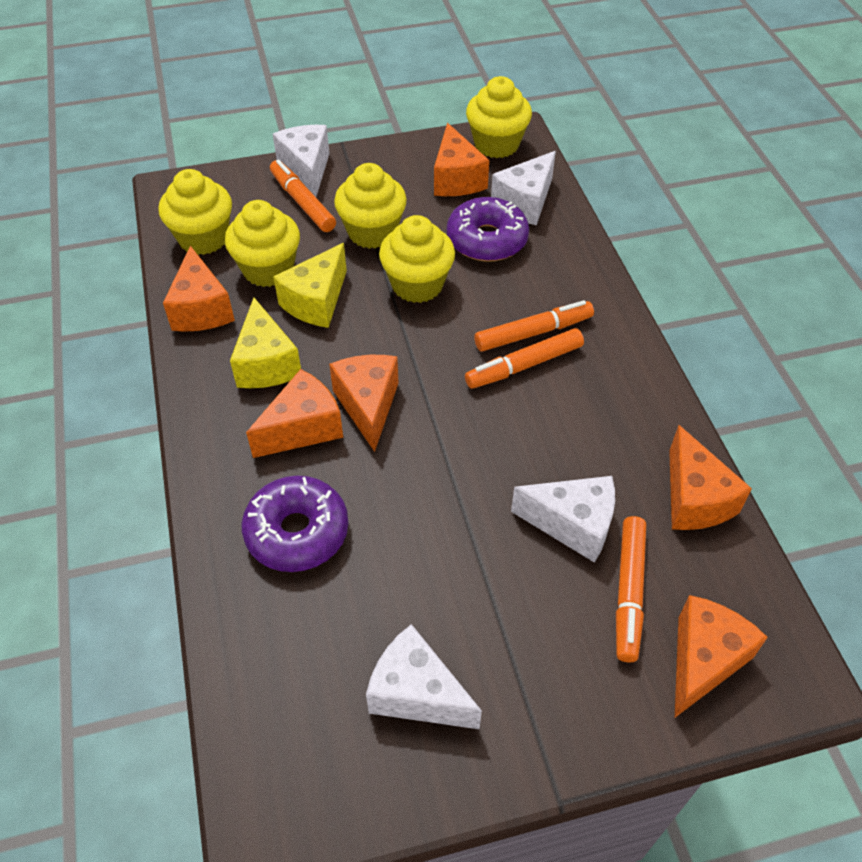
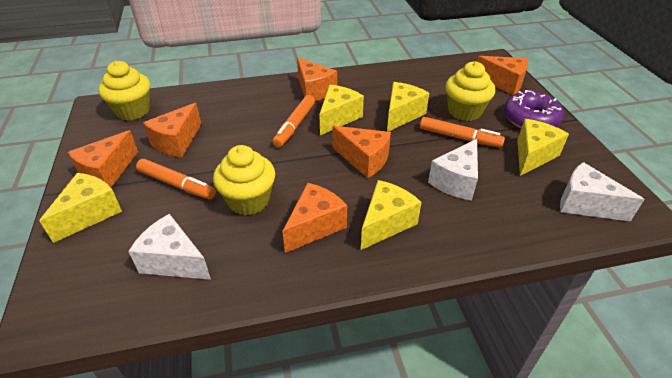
orange marker: 4 -> 3
purple donut: 2 -> 1
white cheese: 4 -> 3
yellow cheese: 2 -> 5
yellow cupcake: 5 -> 3

